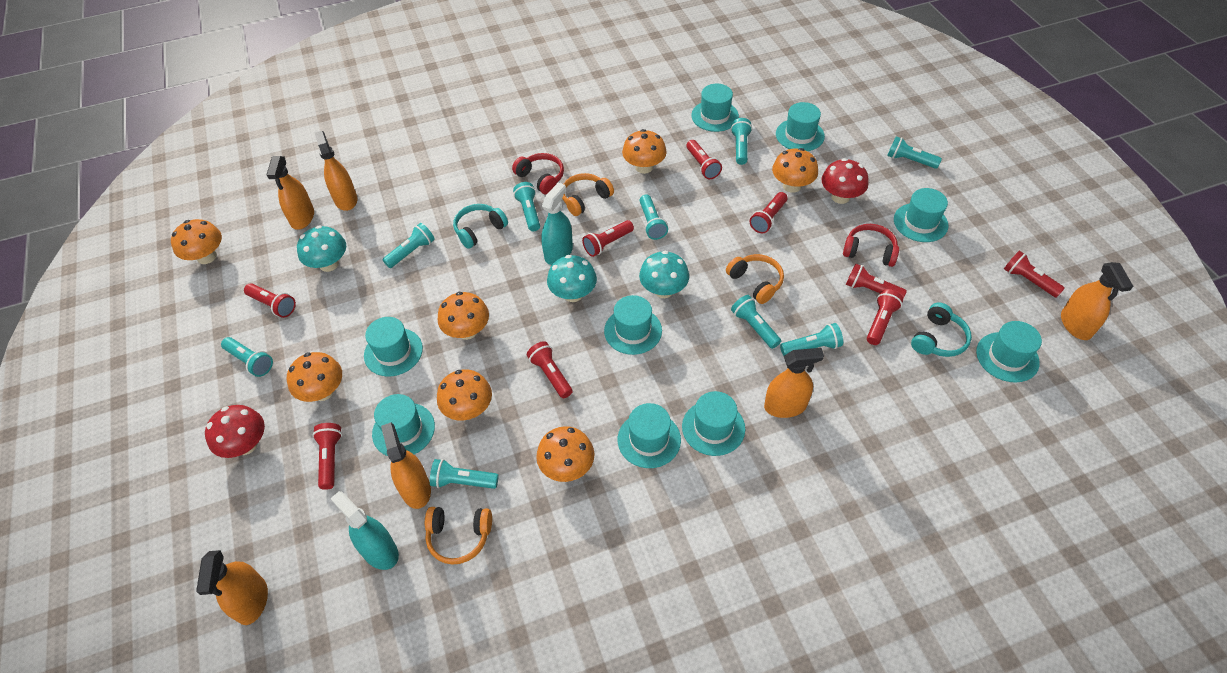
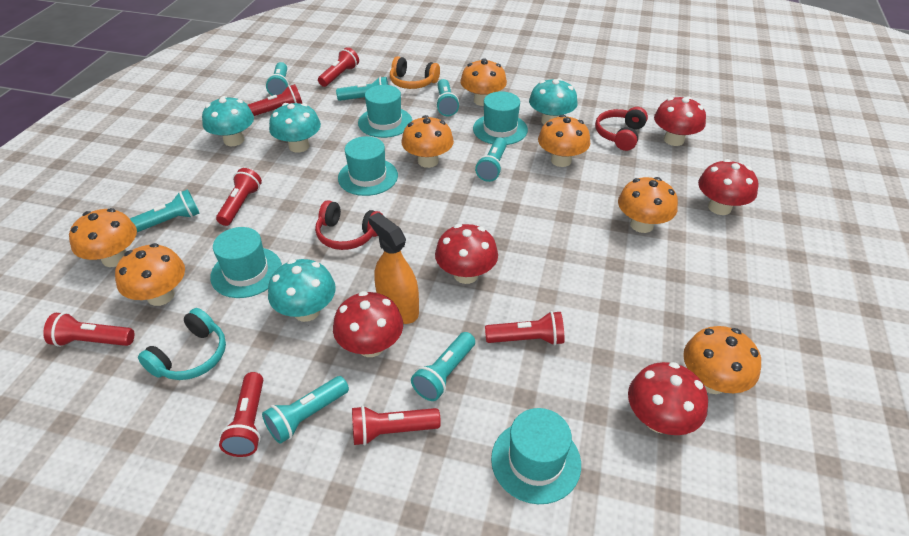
orange headphones: 3 -> 1
orange spray bottle: 6 -> 1
red flashlight: 9 -> 7
red mushroom: 2 -> 5
turquoise flashlight: 9 -> 7
turquoise hat: 9 -> 5
turquoise headphones: 2 -> 1
turquoise mushroom: 3 -> 4
turquoise spray bottle: 2 -> 0

